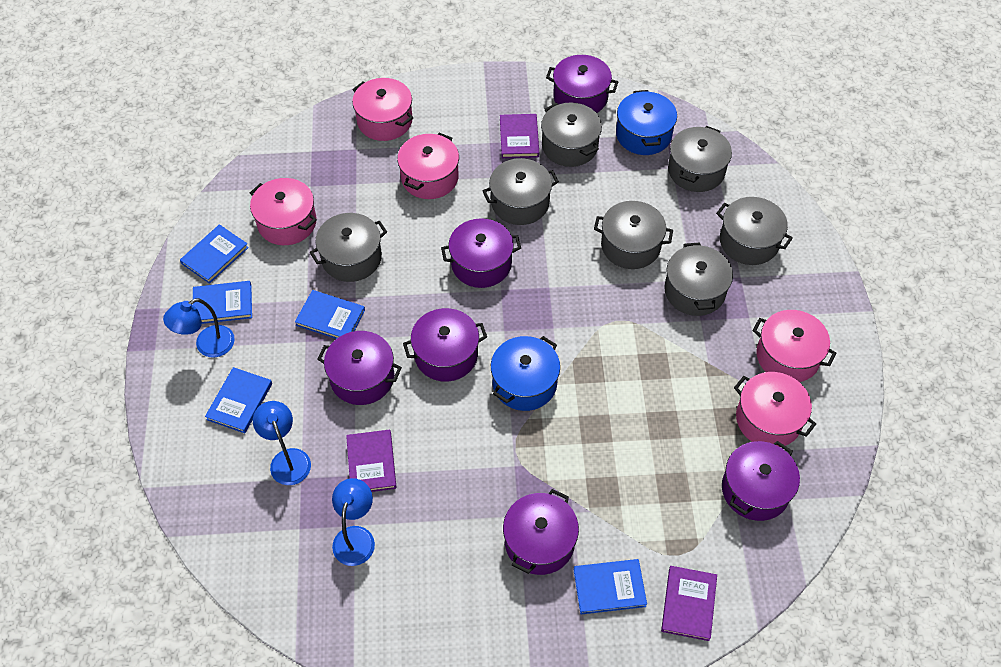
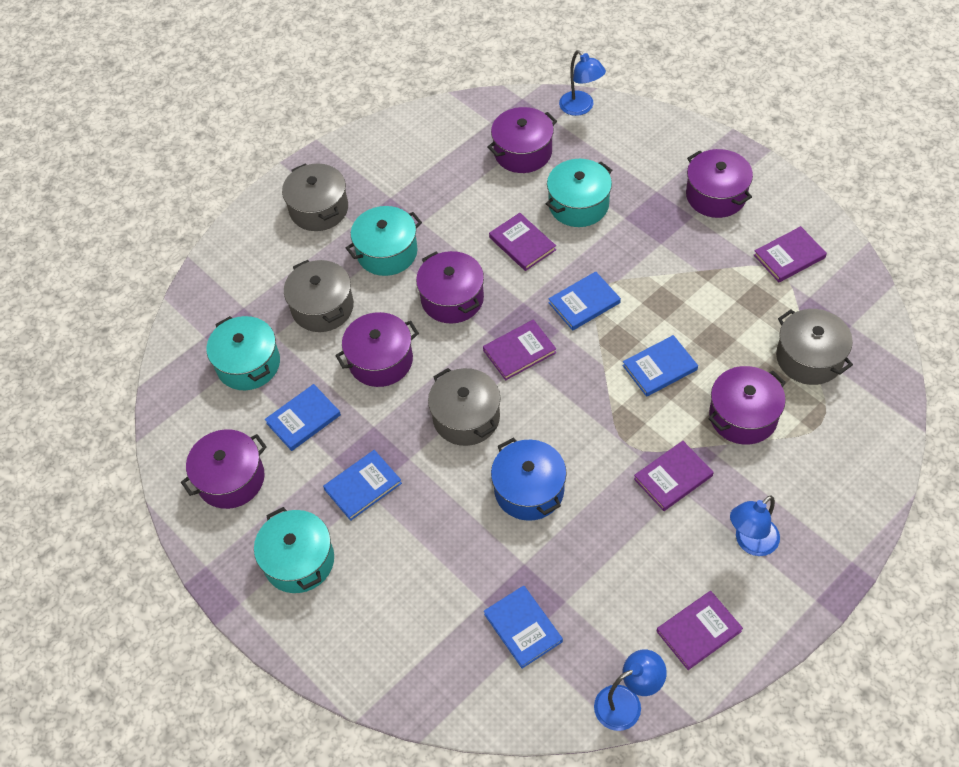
blue pot: 2 -> 1
grey pot: 7 -> 4
pink pot: 5 -> 0
purple book: 3 -> 5
turquoise pot: 0 -> 4

